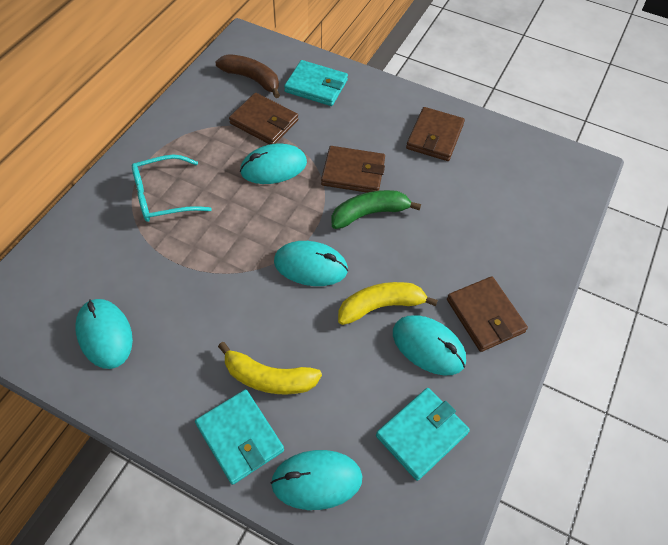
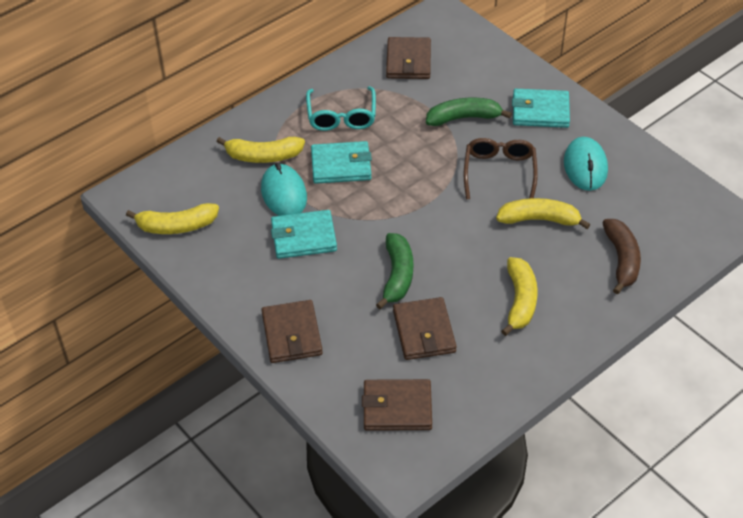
brown glasses: 0 -> 1
green banana: 1 -> 2
turquoise mouse: 5 -> 2
yellow banana: 2 -> 4

